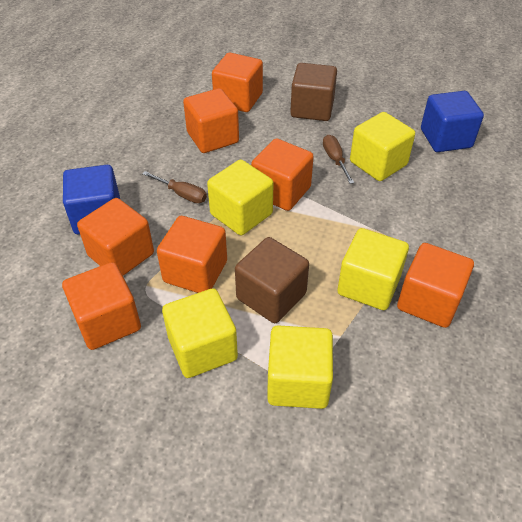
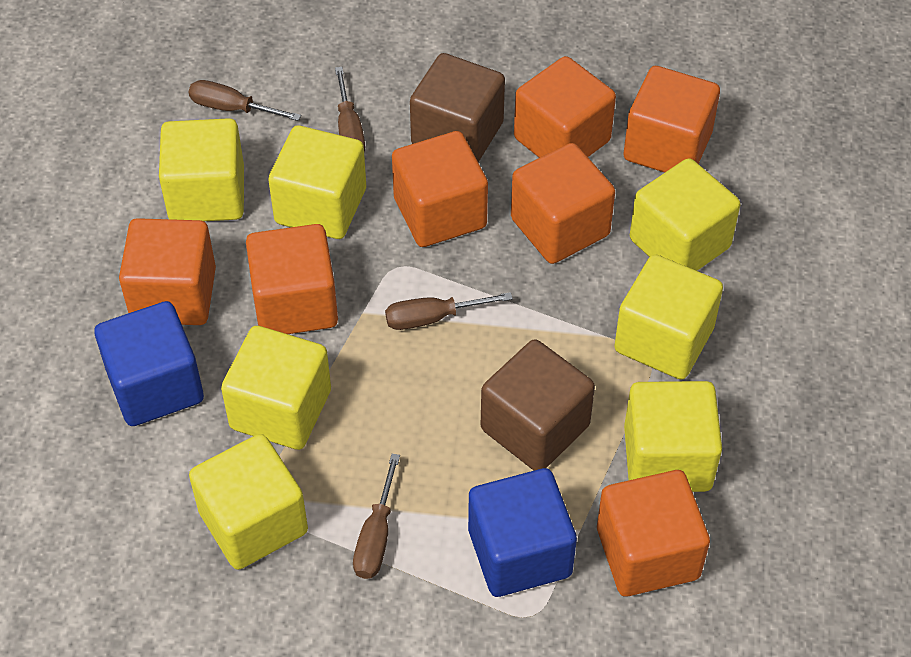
brown screwdriver: 2 -> 4
yellow cube: 5 -> 7

